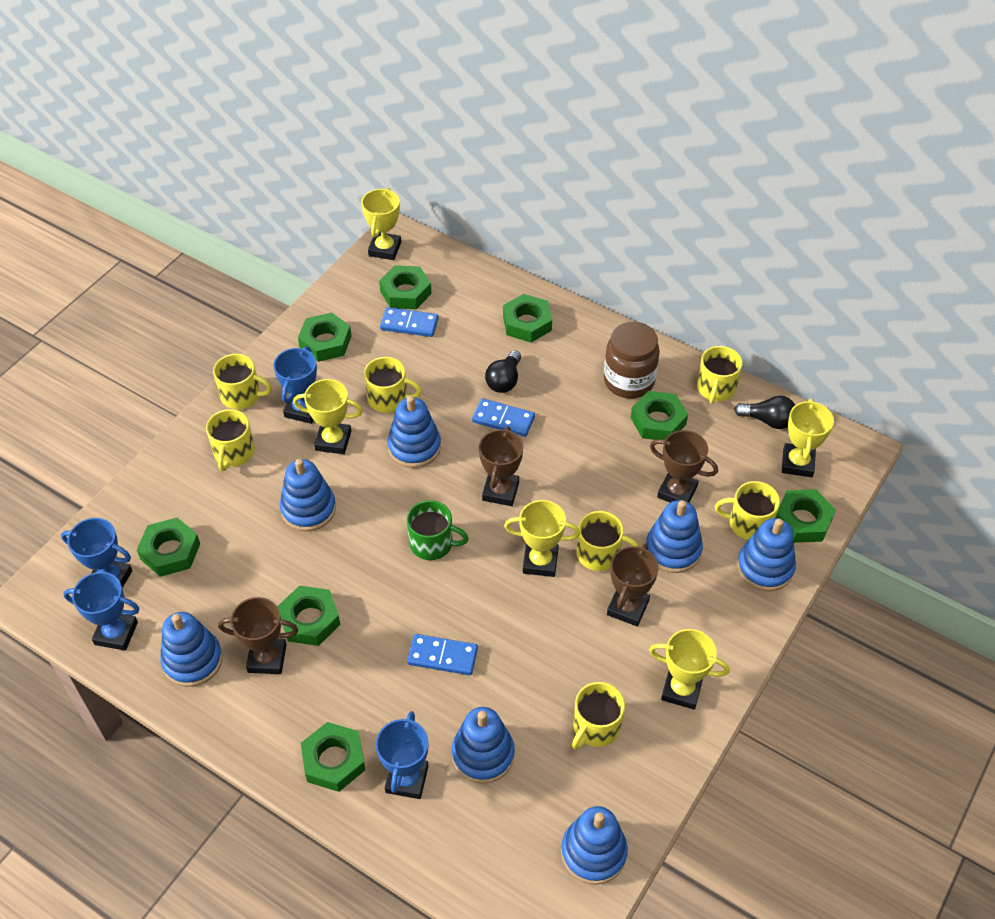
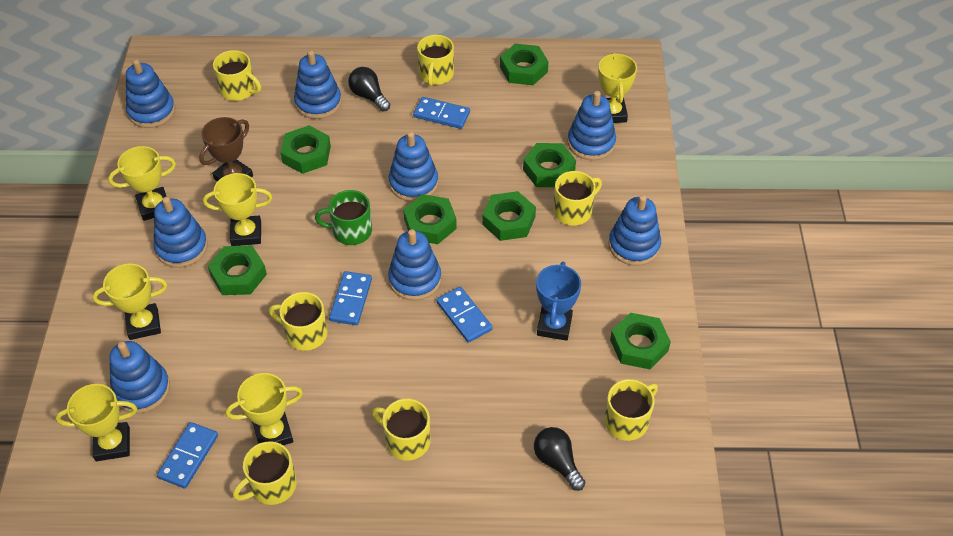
blue domino: 3 -> 4
blue stacking toy: 7 -> 8
blue trophy: 4 -> 1
brown jar: 1 -> 0
brown trophy: 4 -> 1
green nut: 8 -> 7
yellow trophy: 5 -> 6

